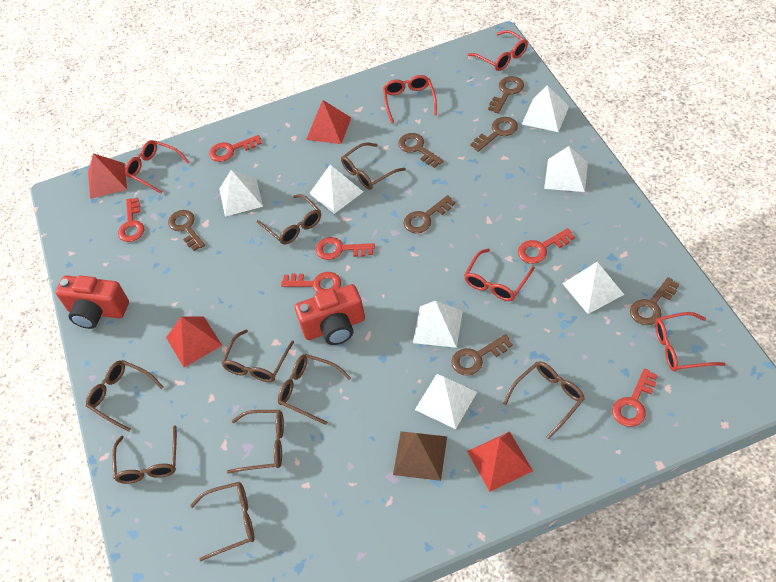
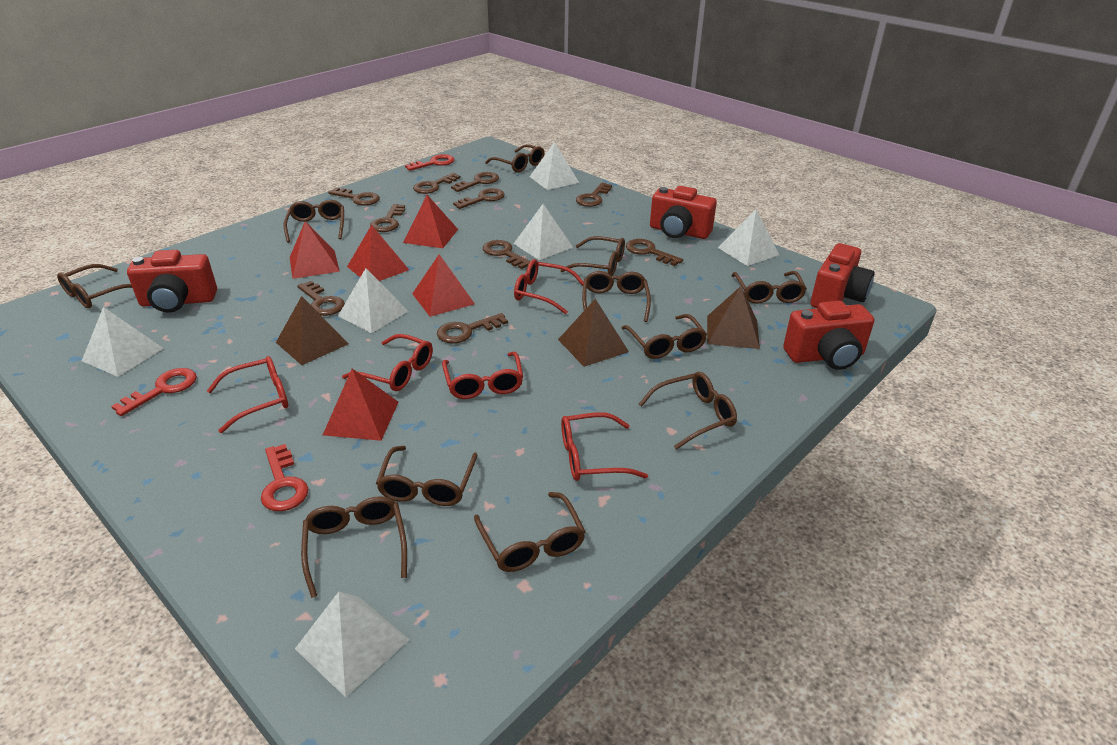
brown glasses: 9 -> 11
brown key: 7 -> 10
brown pyramid: 1 -> 3
red camera: 2 -> 4
red key: 6 -> 3
red pyramid: 4 -> 5
white pyramid: 7 -> 6

